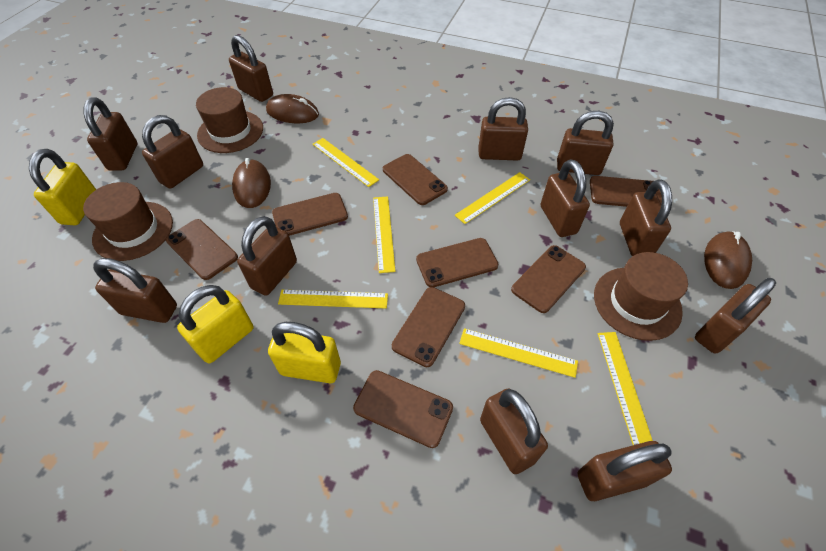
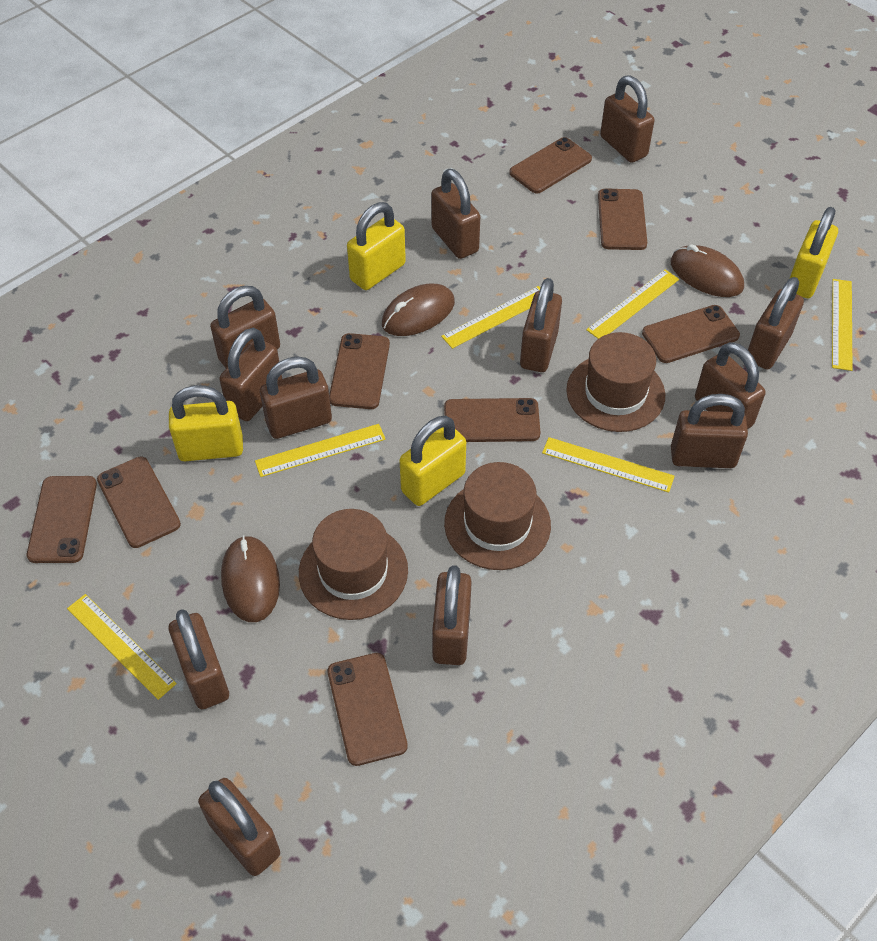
yellow padlock: 3 -> 4

